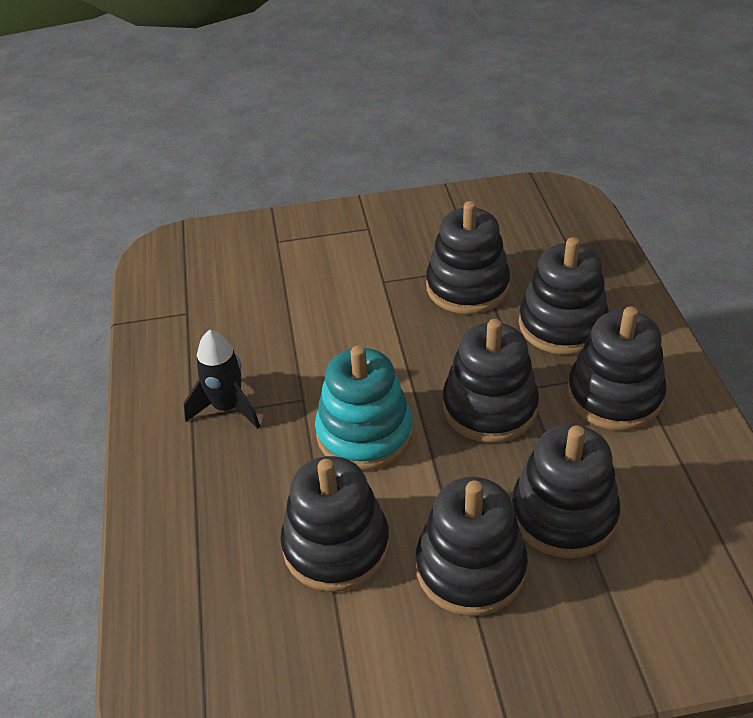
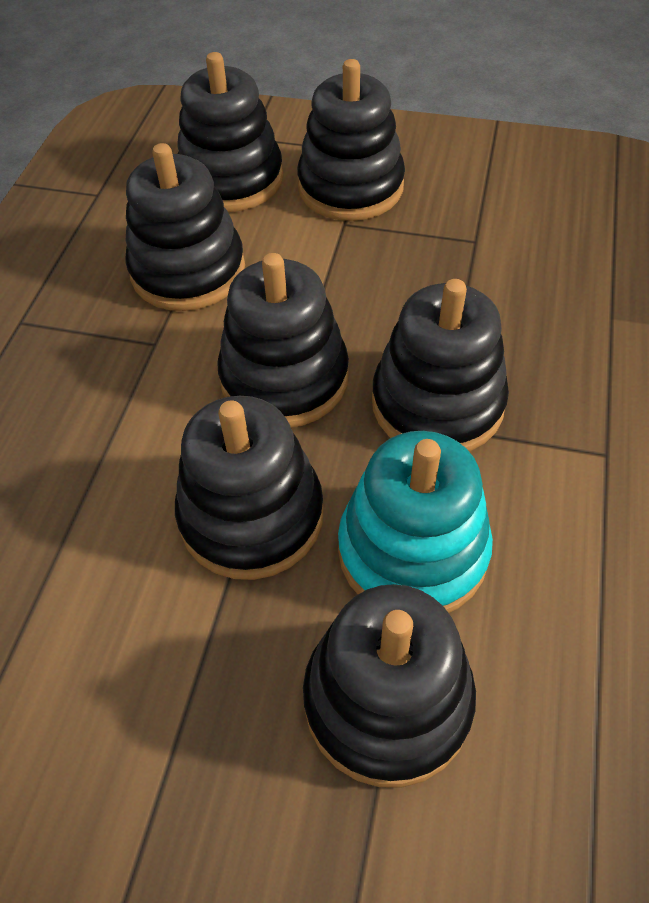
black rocket: 1 -> 0

